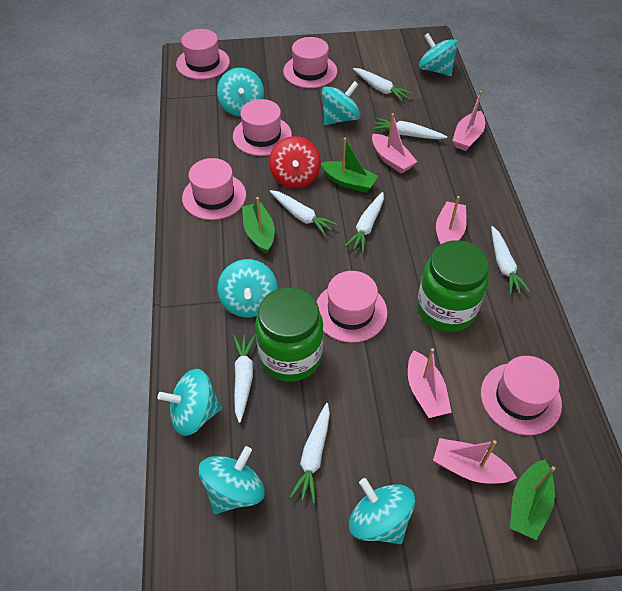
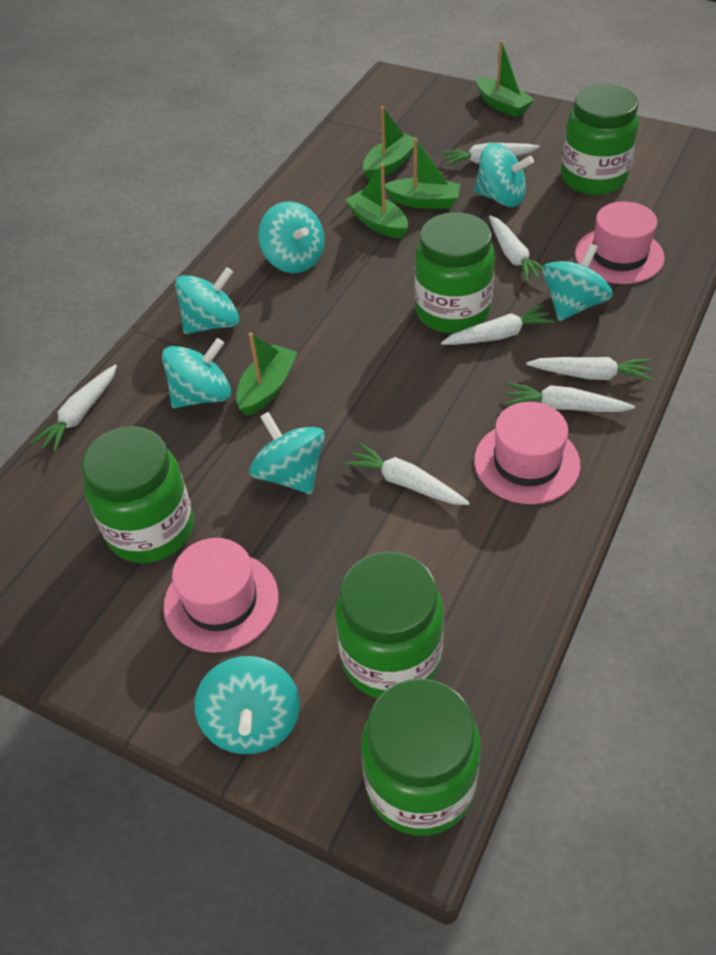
green boat: 3 -> 5
green jar: 2 -> 5
pink boat: 5 -> 0
pink hat: 6 -> 3
red spinning top: 1 -> 0

